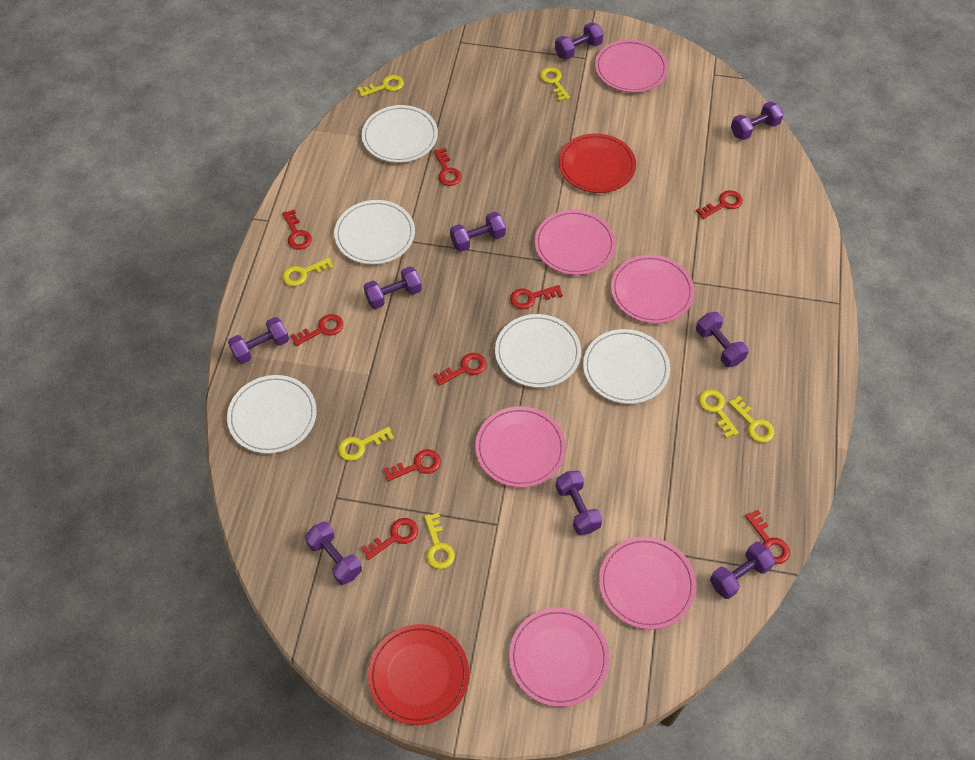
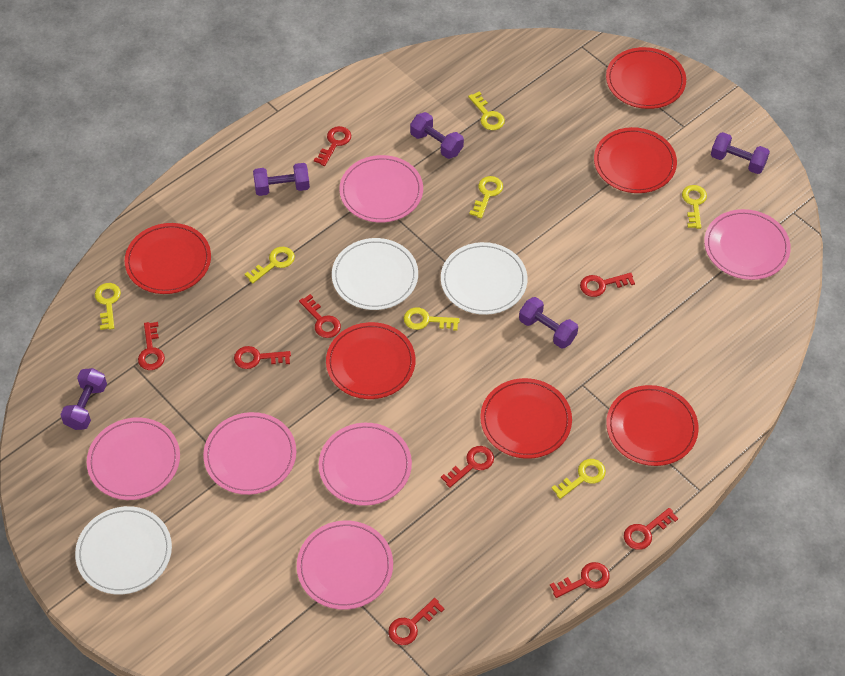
purple dumbbell: 9 -> 5
red plate: 2 -> 6
white plate: 5 -> 3

